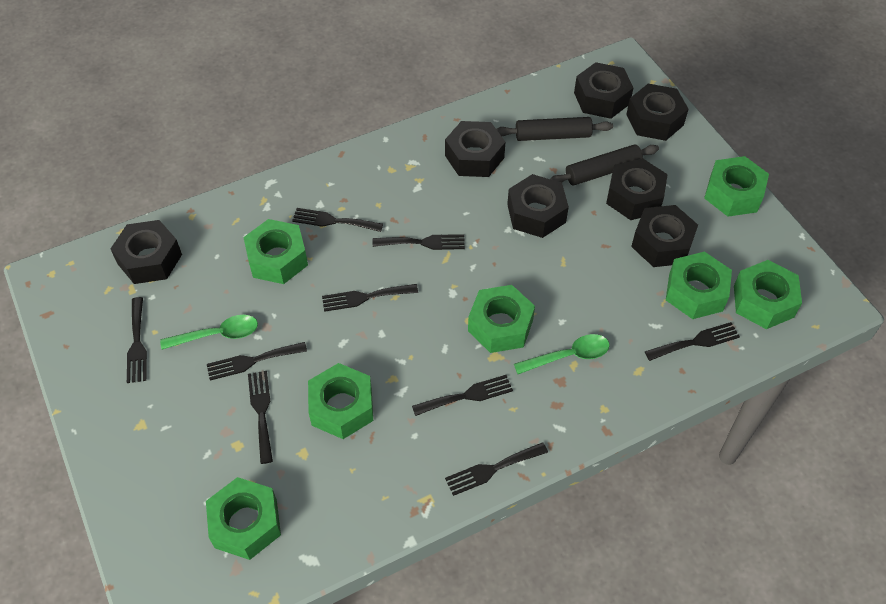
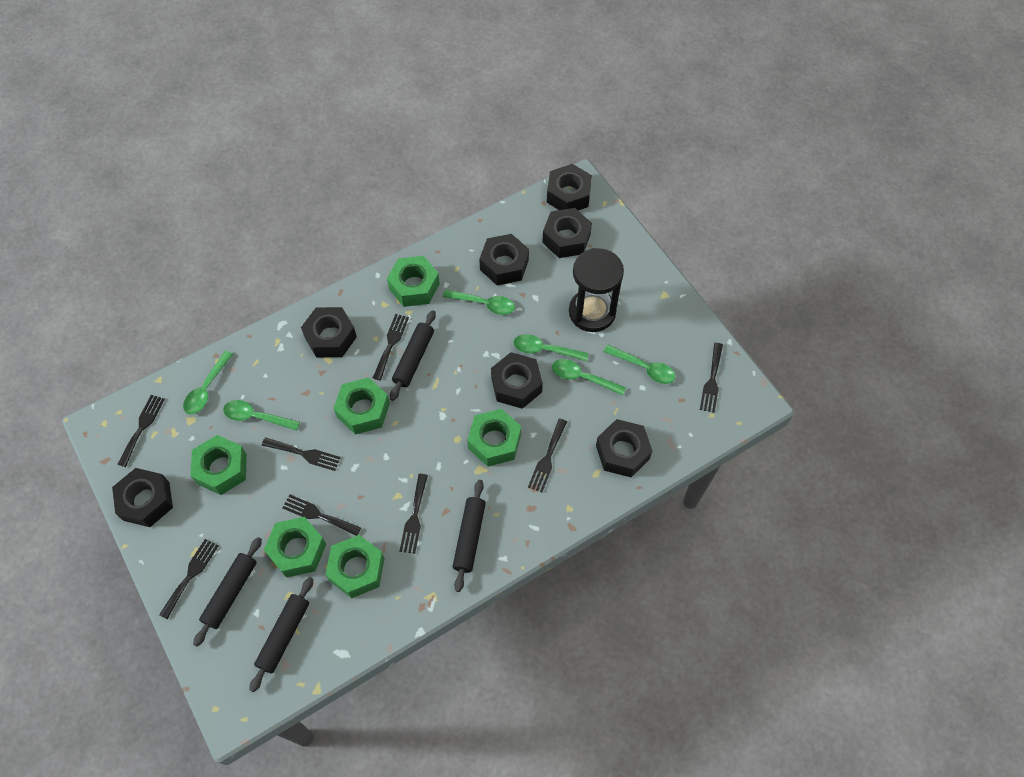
black fork: 9 -> 8
black hourglass: 0 -> 1
black rolling pin: 2 -> 4
green nut: 7 -> 6
green spoon: 2 -> 6

